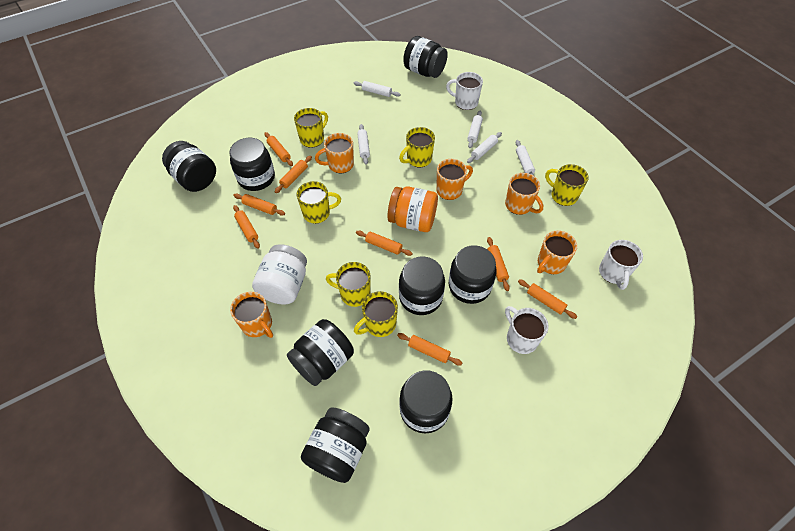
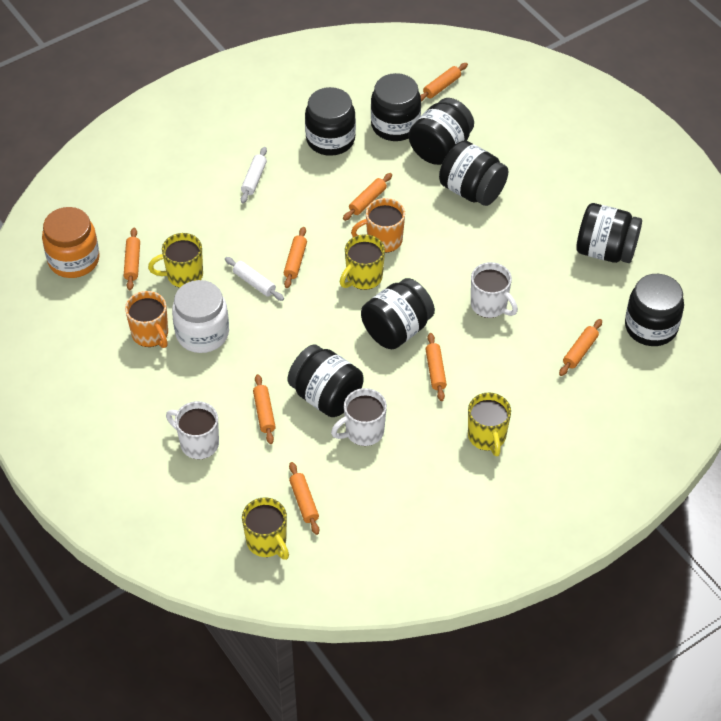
orange mug: 5 -> 2
white rolling pin: 5 -> 2
yellow mug: 6 -> 4

